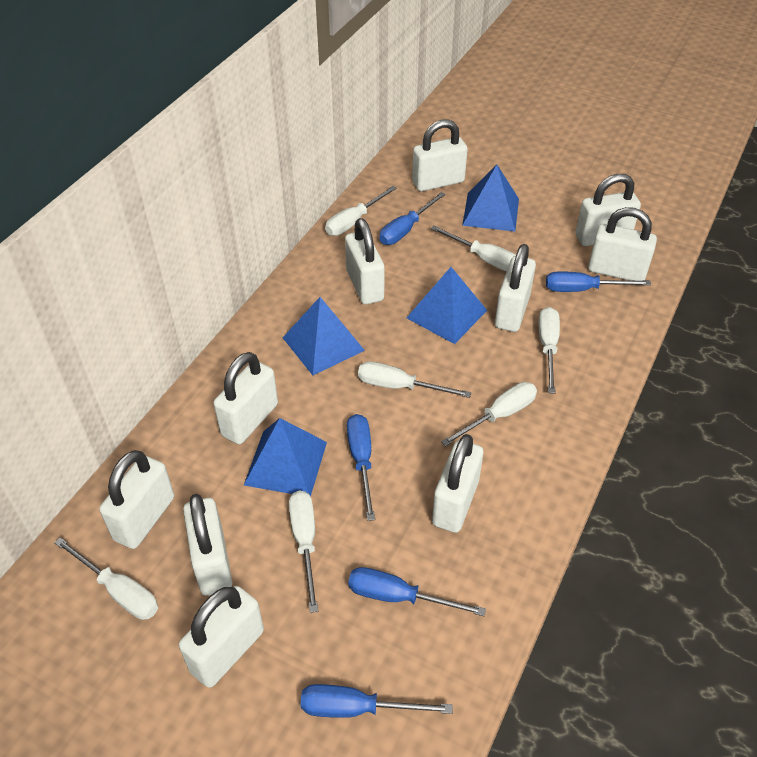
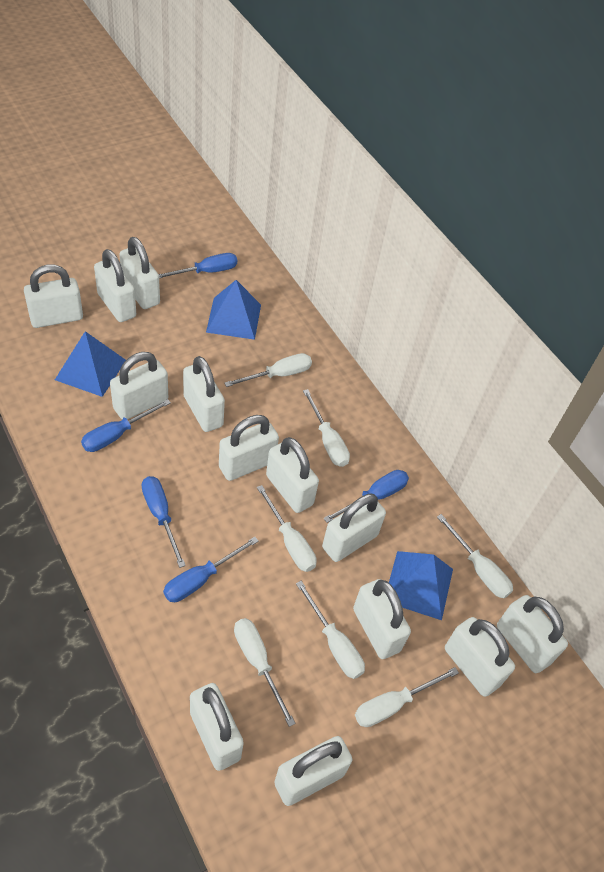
blue pyramid: 4 -> 3
white padlock: 10 -> 13

